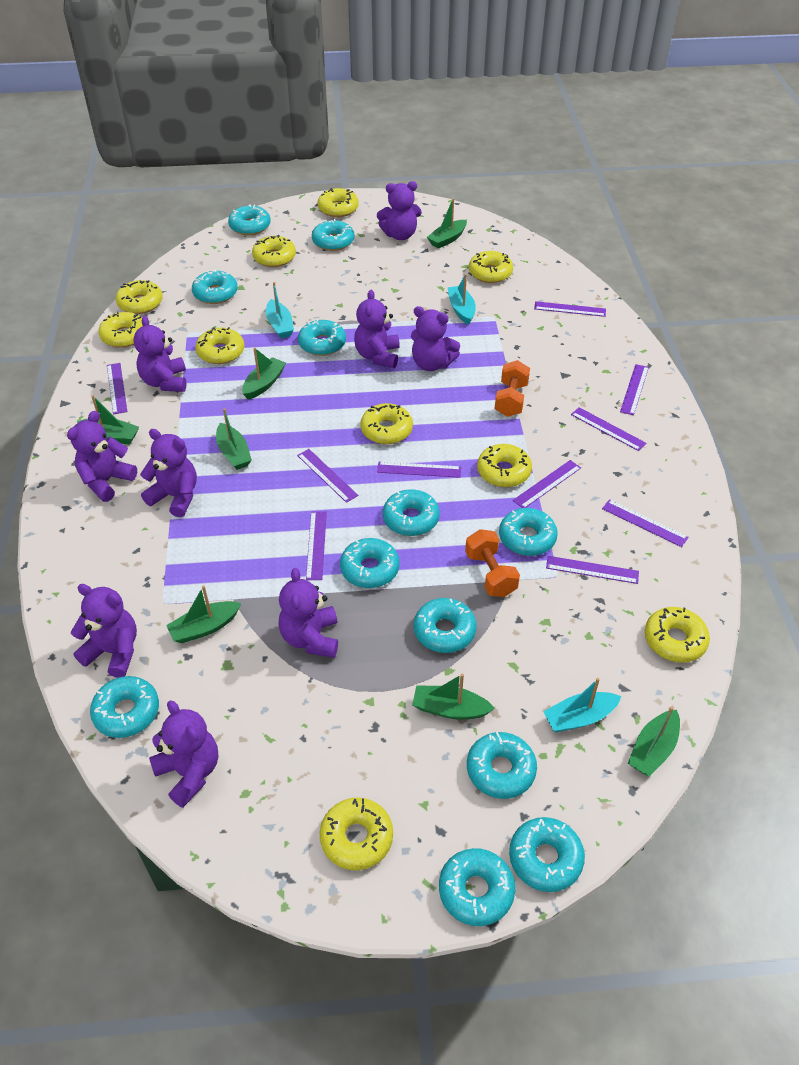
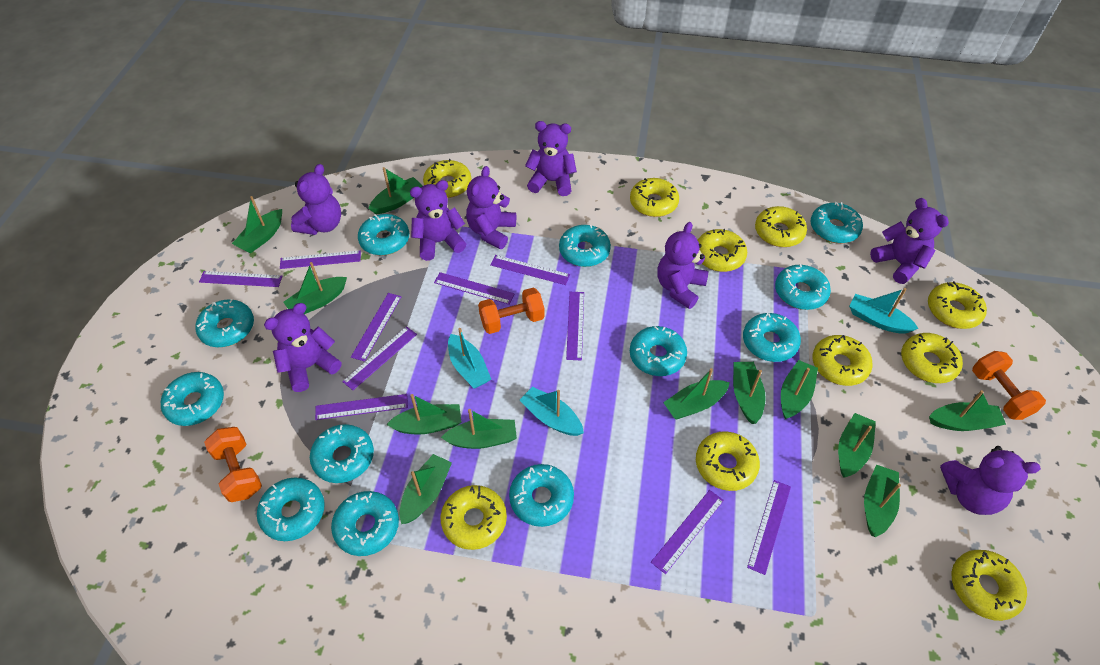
green boat: 7 -> 12
orange dumbbell: 2 -> 3
purple teddy bear: 9 -> 8

